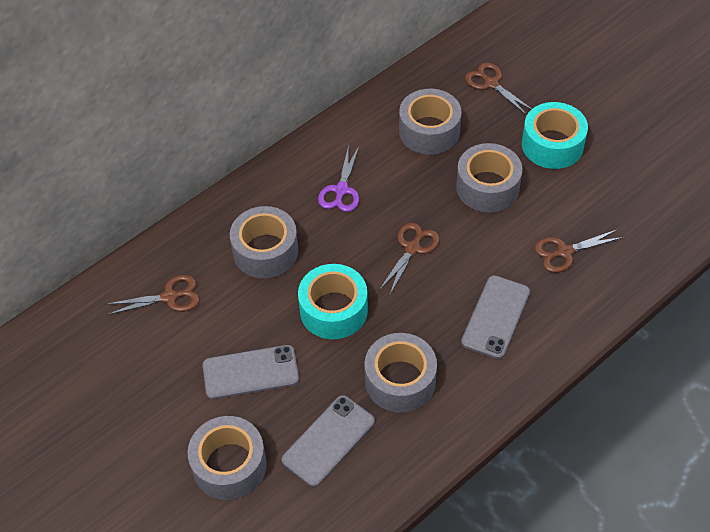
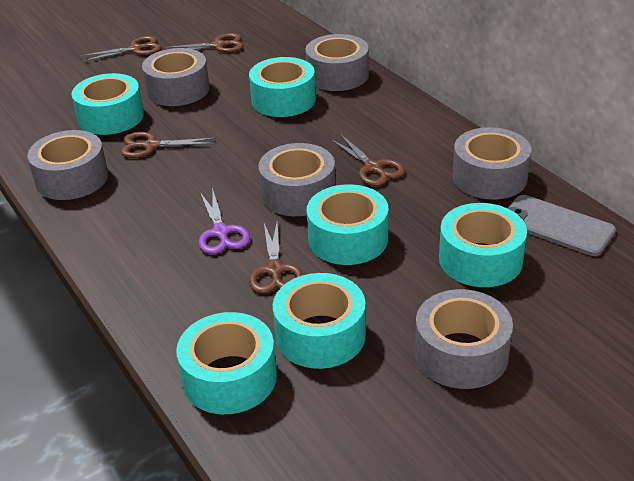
brown scissors: 4 -> 5
grey phone: 3 -> 1
grey tape: 5 -> 6
turquoise tape: 2 -> 6

